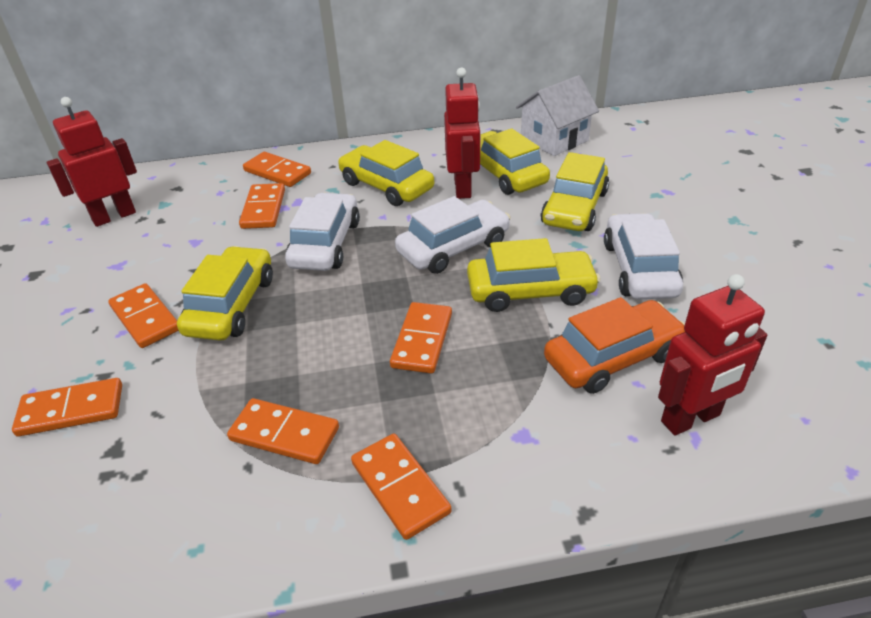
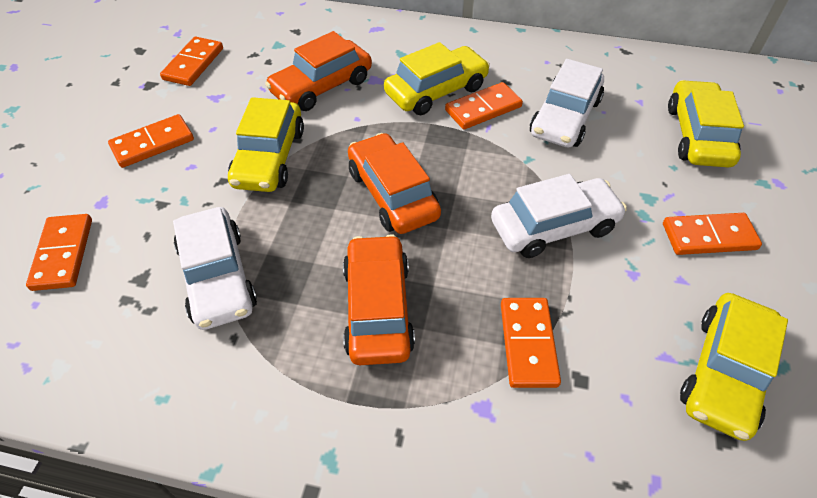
orange car: 1 -> 3
orange domino: 7 -> 6
red robot: 3 -> 0
white house: 1 -> 0
yellow car: 5 -> 4

